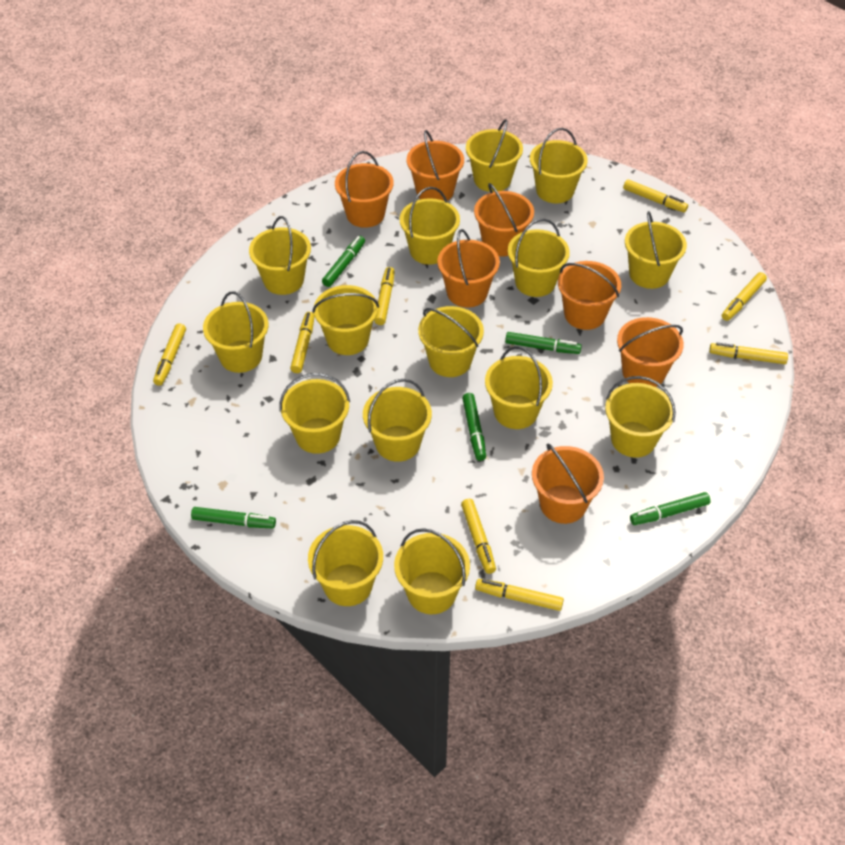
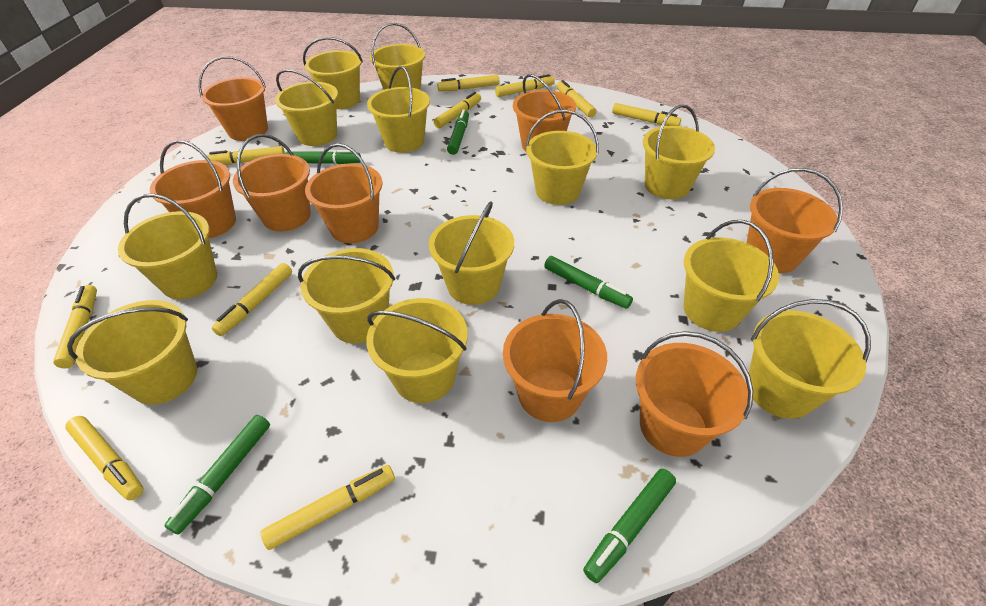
orange bucket: 7 -> 8
yellow bucket: 15 -> 13
yellow marker: 8 -> 10

